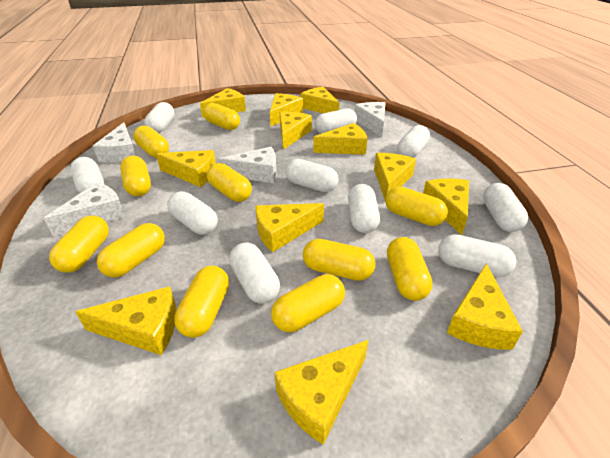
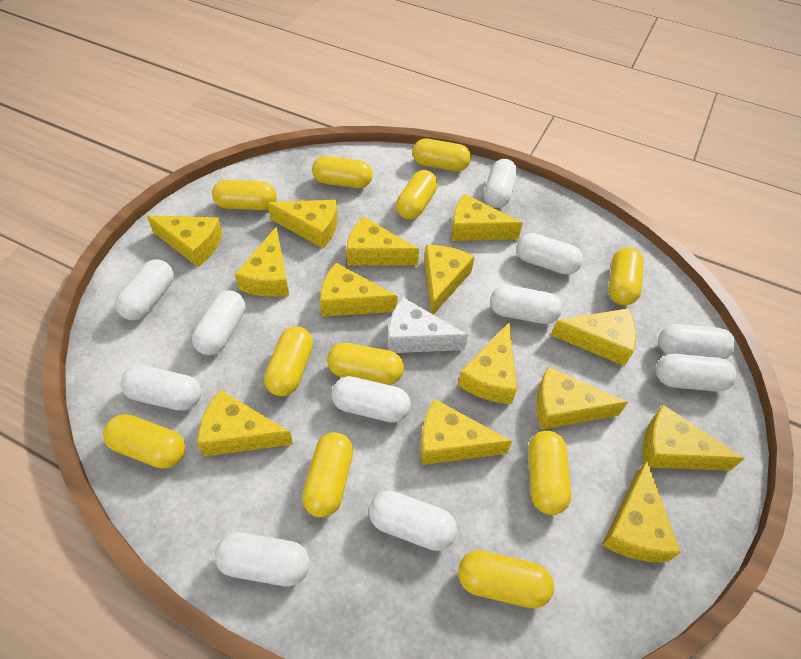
white capsule: 10 -> 11
white cheese: 4 -> 1
yellow cheese: 12 -> 14

